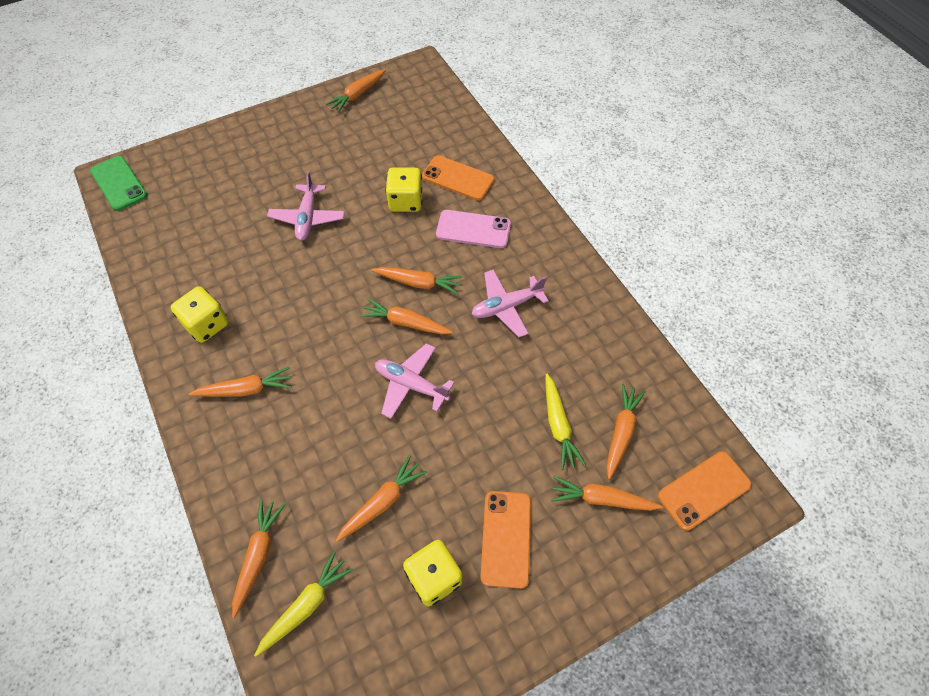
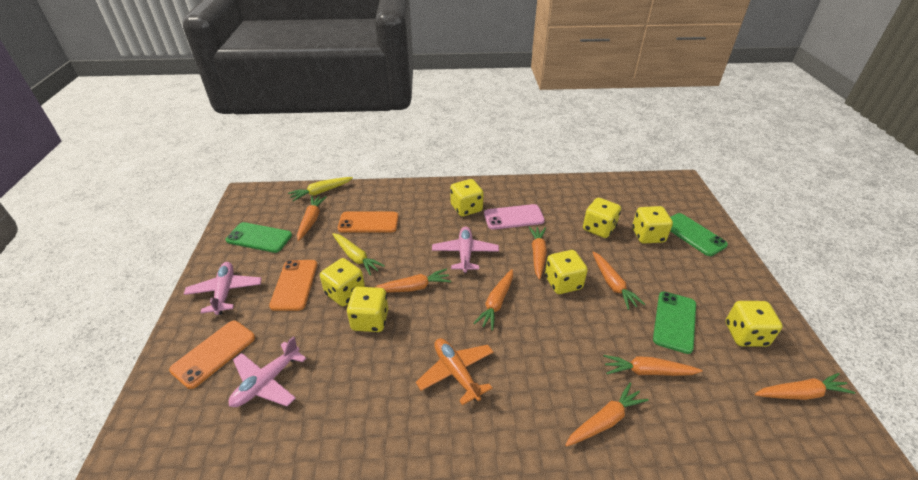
green phone: 1 -> 3
orange plane: 0 -> 1
yellow dice: 3 -> 7

